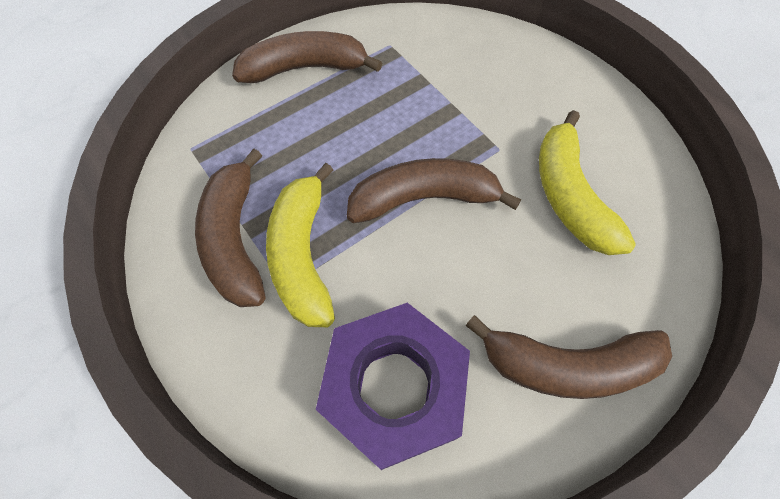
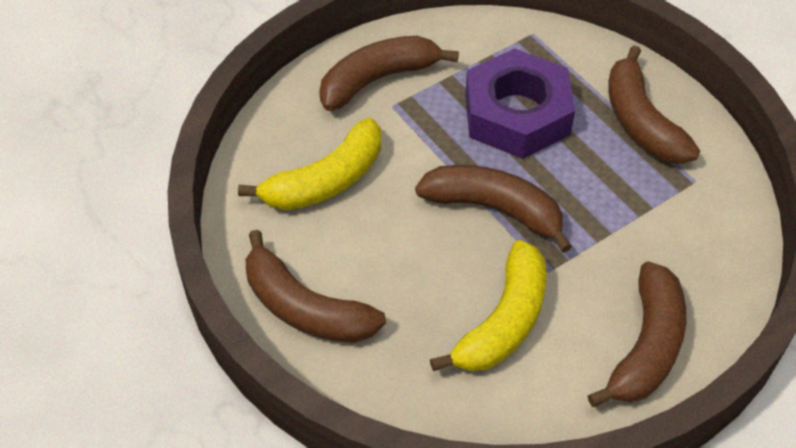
brown banana: 4 -> 5

